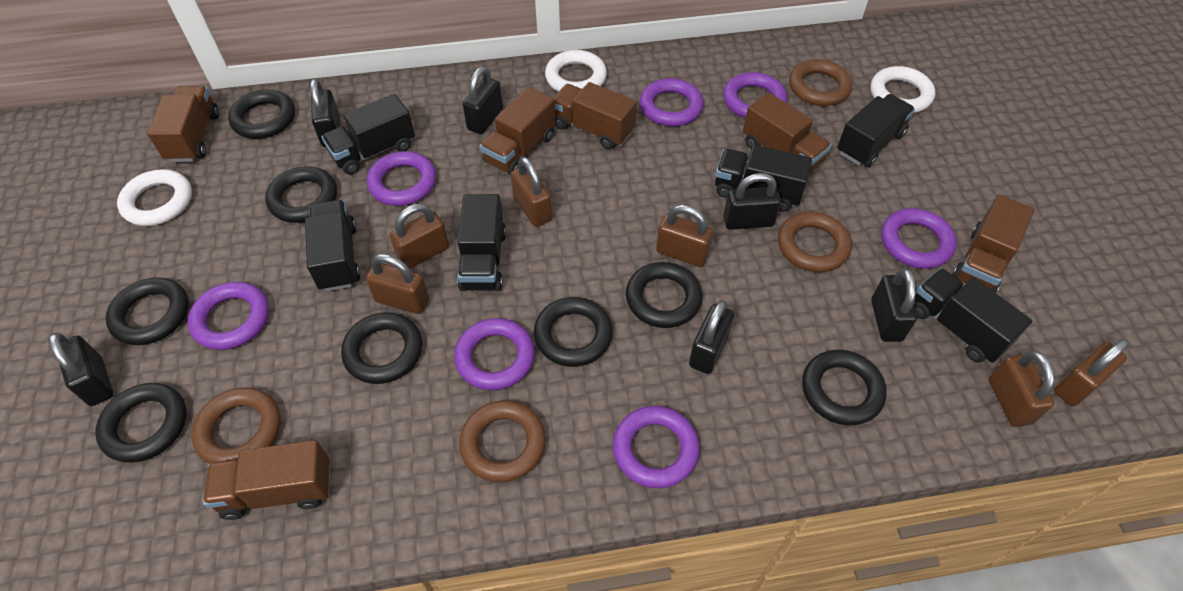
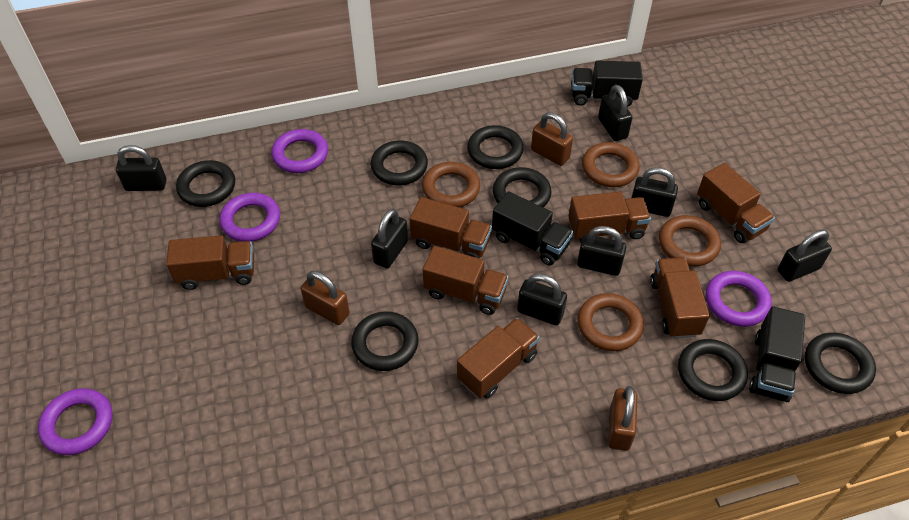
black padlock: 6 -> 7
black ring: 8 -> 7
black truck: 6 -> 3
brown padlock: 6 -> 3
brown truck: 6 -> 7
purple ring: 7 -> 4
white ring: 3 -> 0

